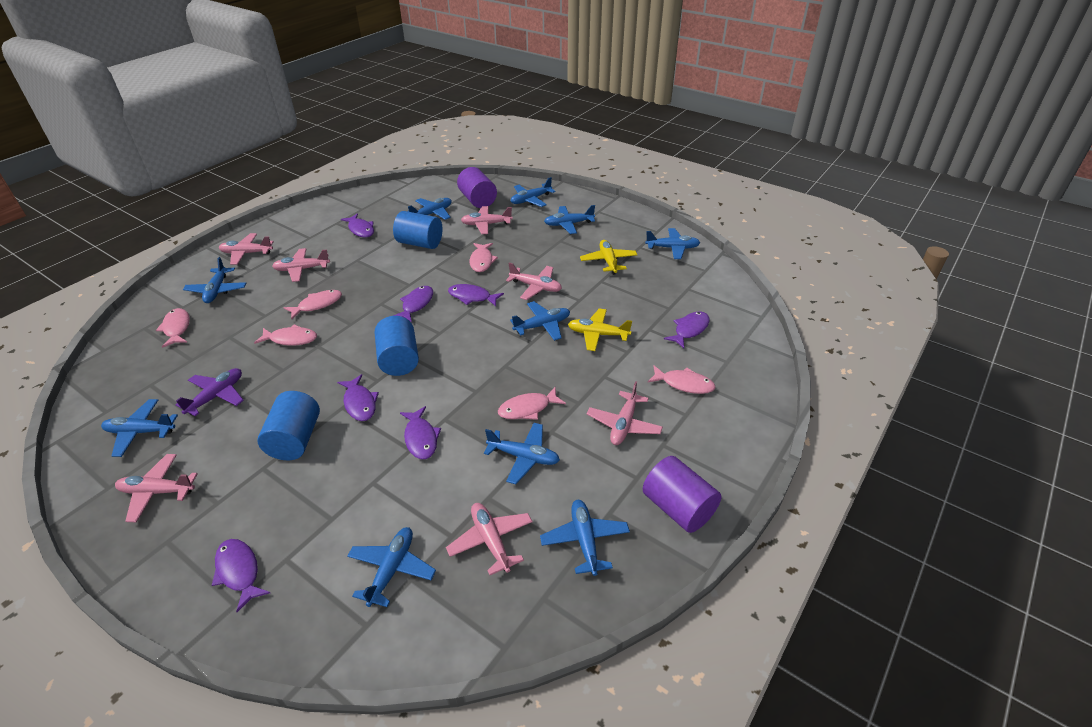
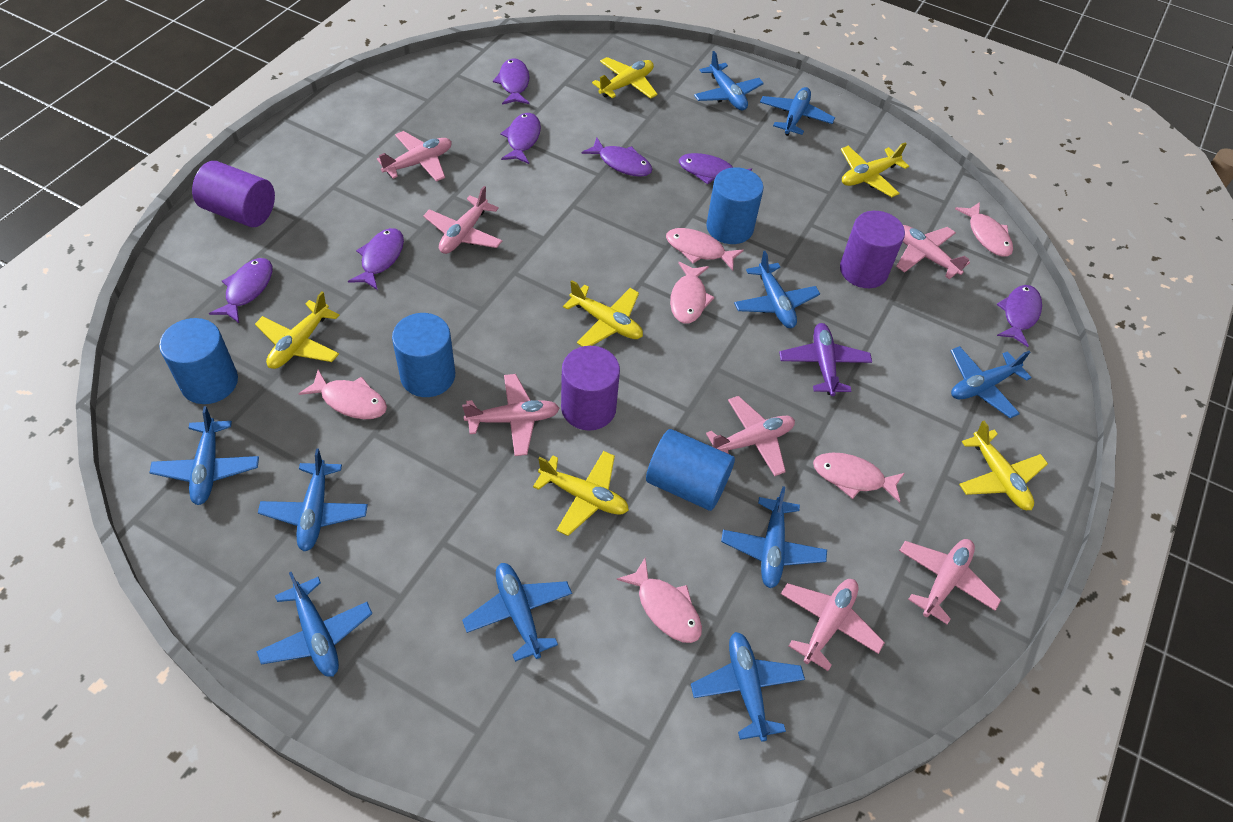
blue cylinder: 3 -> 4
purple cylinder: 2 -> 3
yellow plane: 2 -> 6

